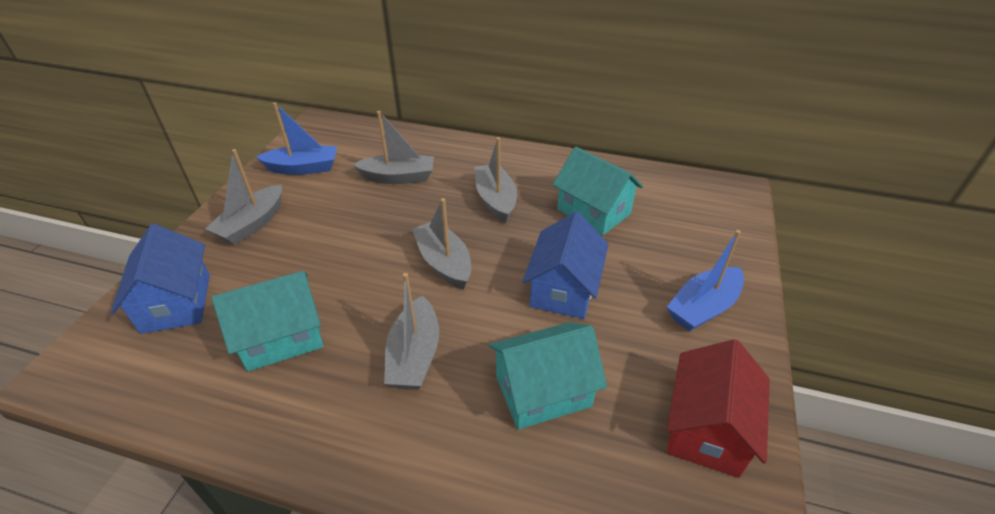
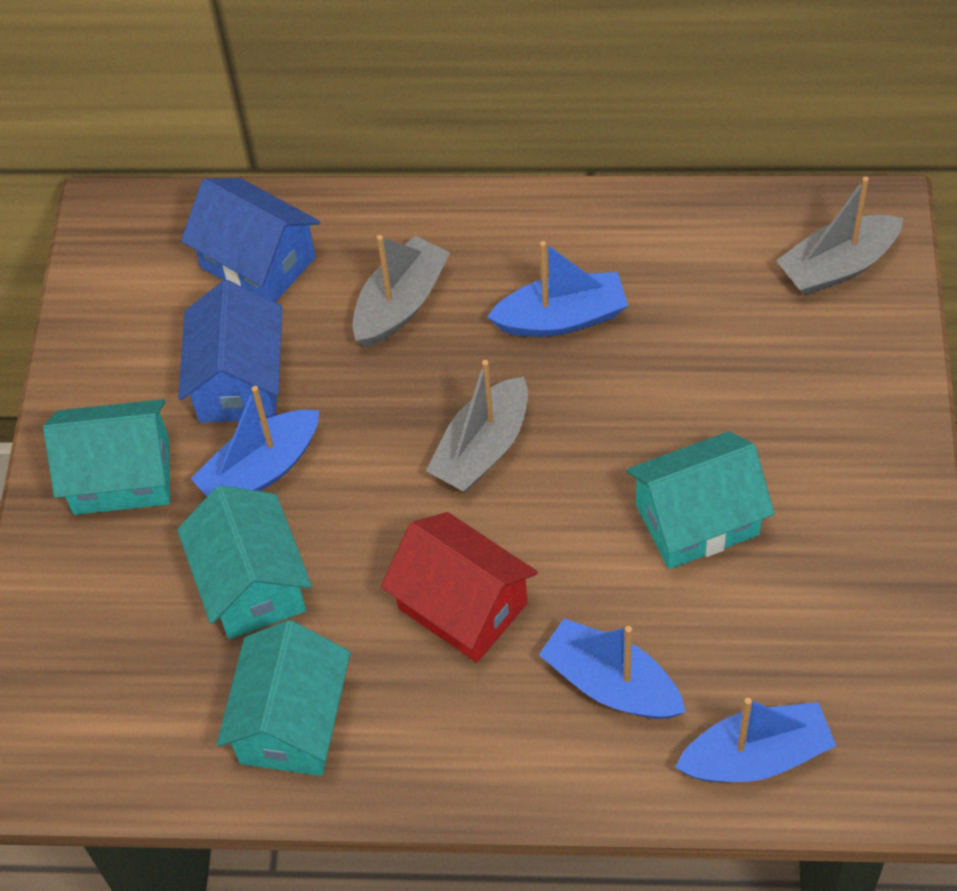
blue boat: 2 -> 4
grey boat: 5 -> 3
turquoise house: 3 -> 4

